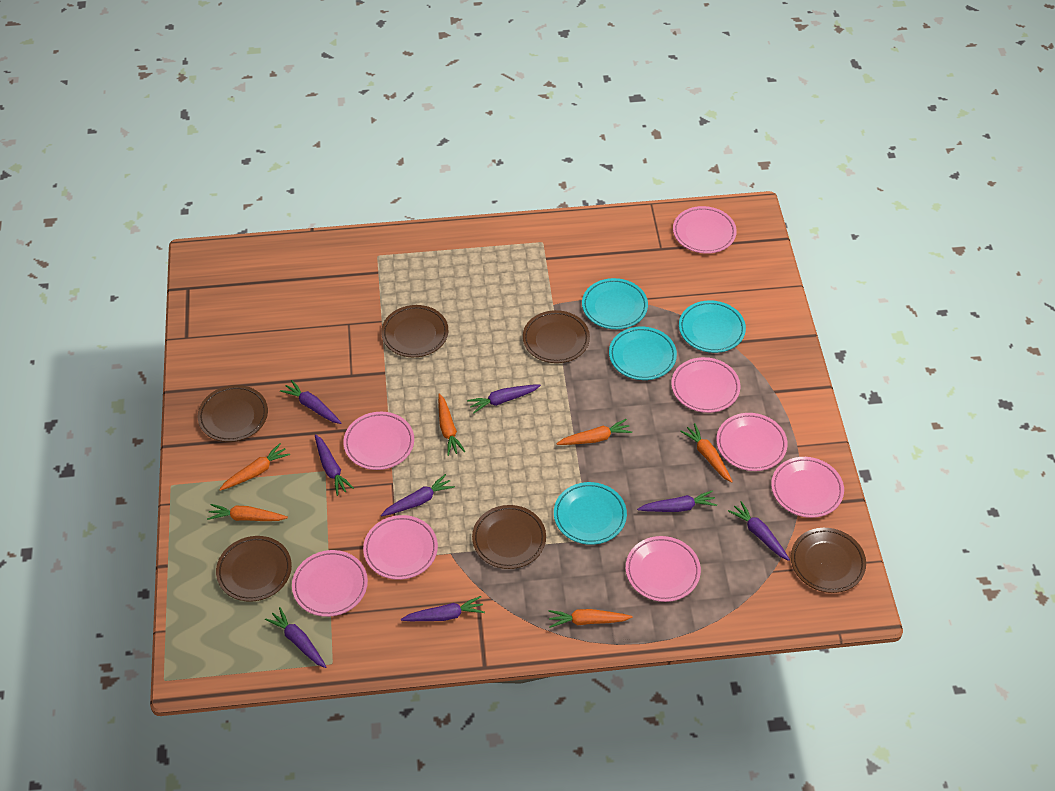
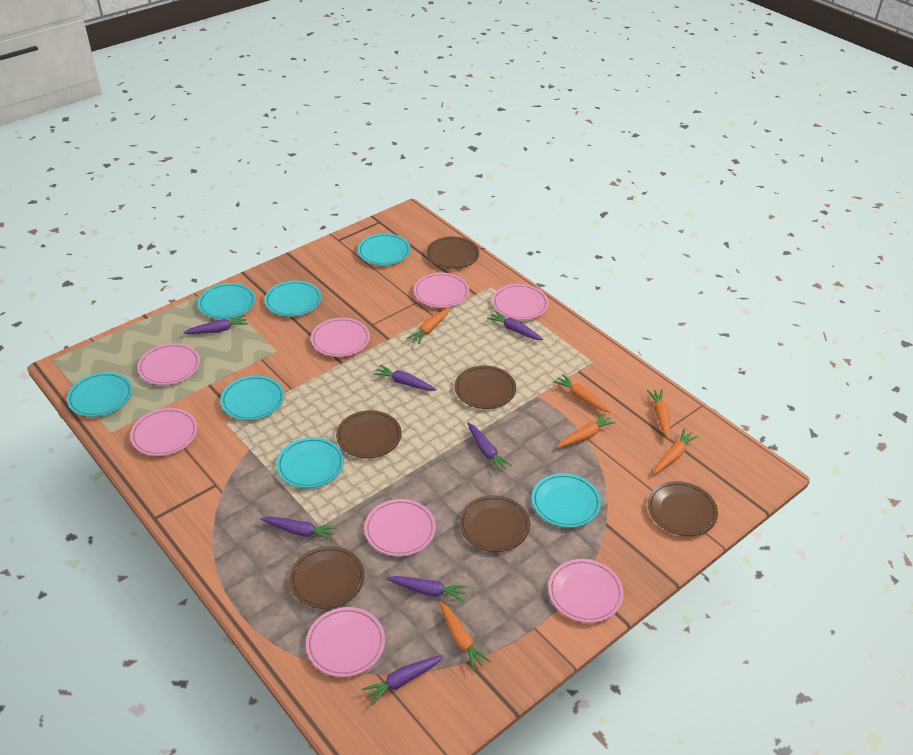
purple carrot: 8 -> 7
turquoise plate: 4 -> 7

